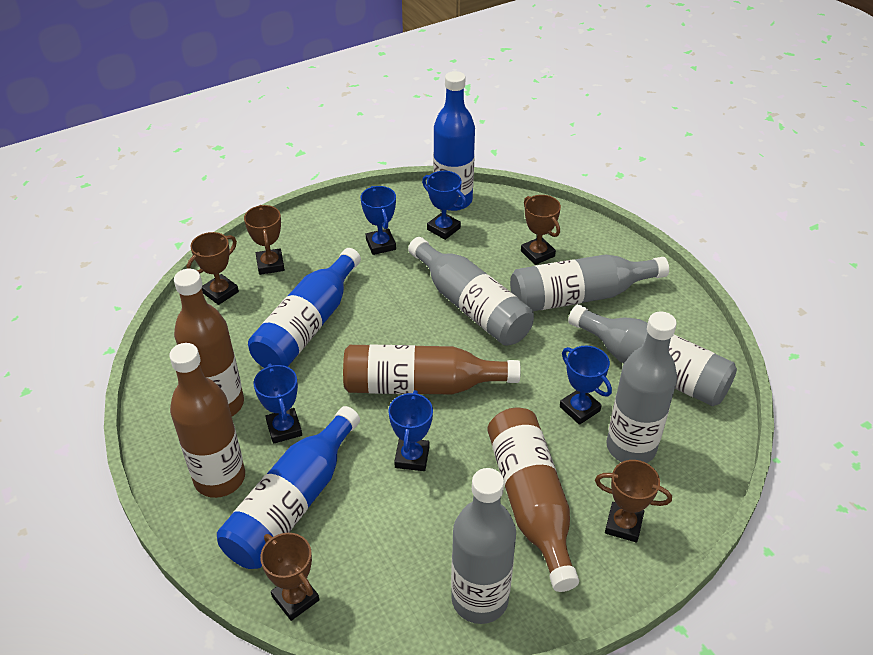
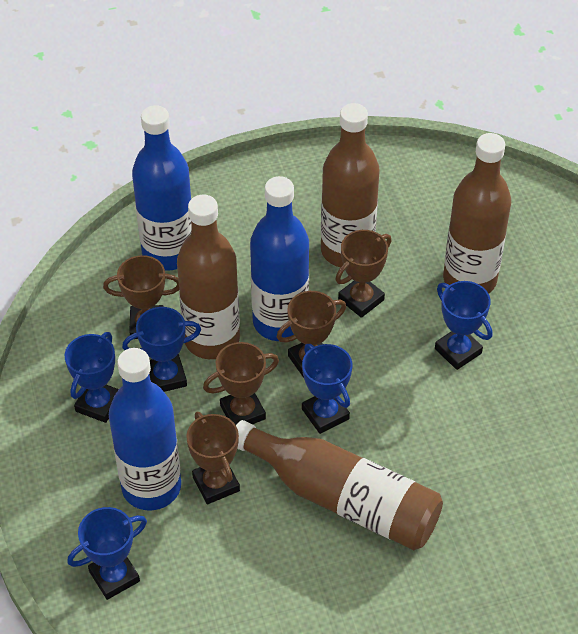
grey bottle: 5 -> 0

